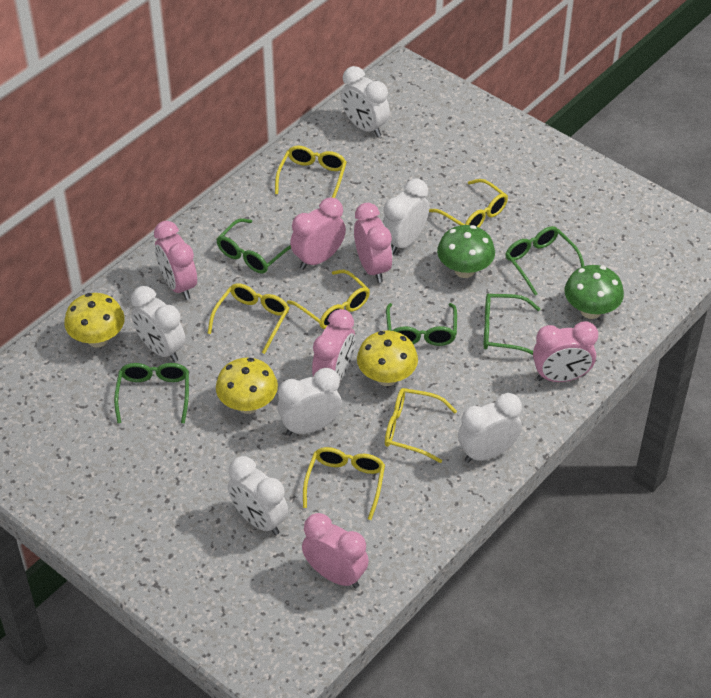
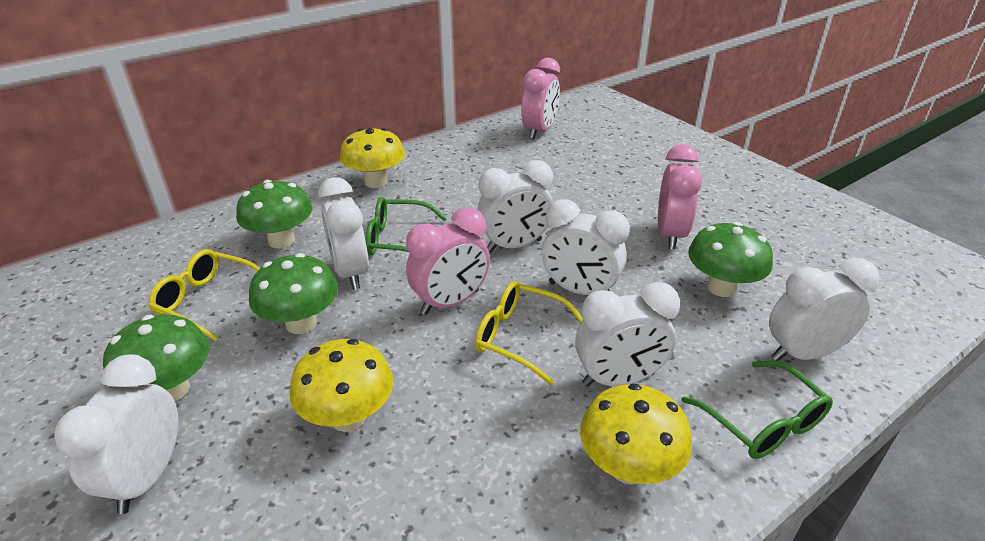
green glasses: 5 -> 2
green mushroom: 2 -> 4
pink clock: 6 -> 3
yellow glasses: 6 -> 2

